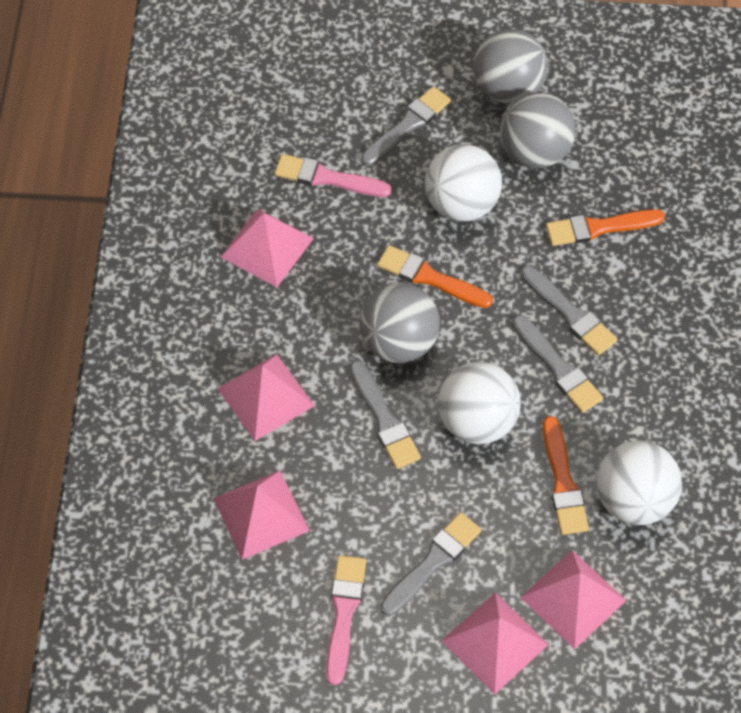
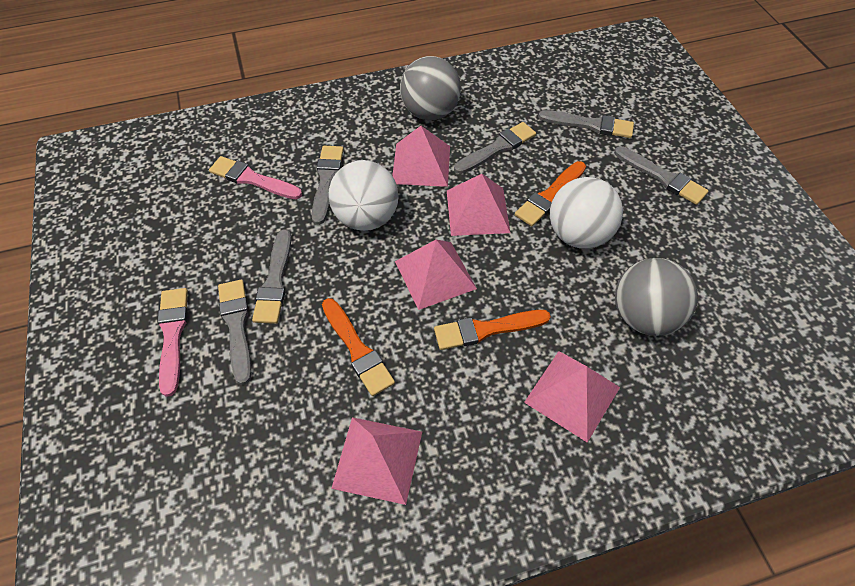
grey ball: 3 -> 2
grey brush: 5 -> 6
white ball: 3 -> 2

